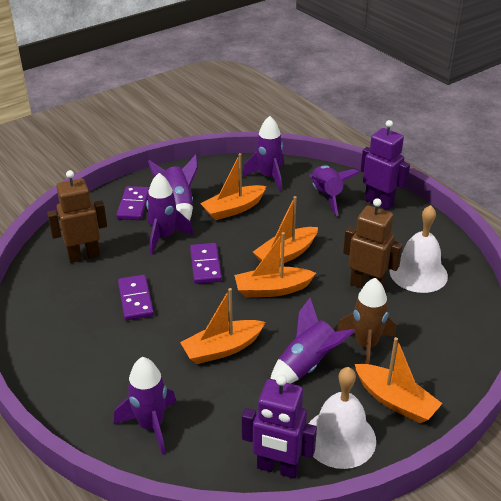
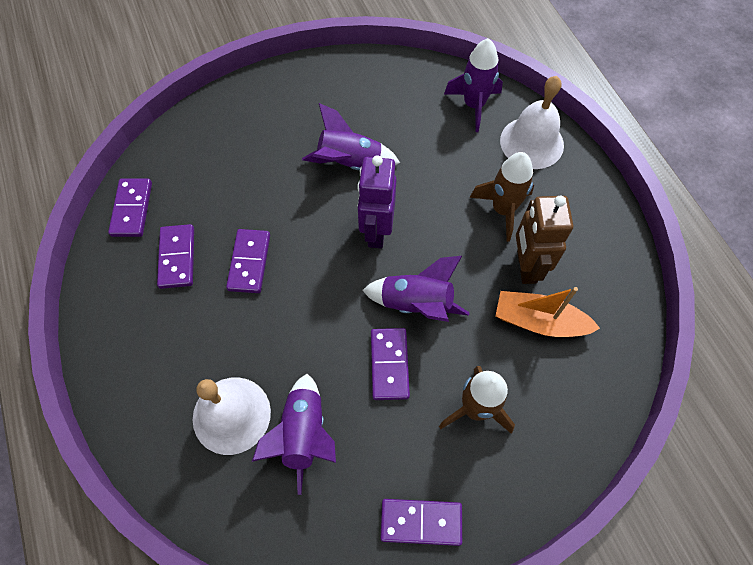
brown robot: 2 -> 1
brown rocket: 1 -> 2
orange boat: 5 -> 1
purple domino: 3 -> 5
purple robot: 2 -> 1
purple rocket: 6 -> 4

